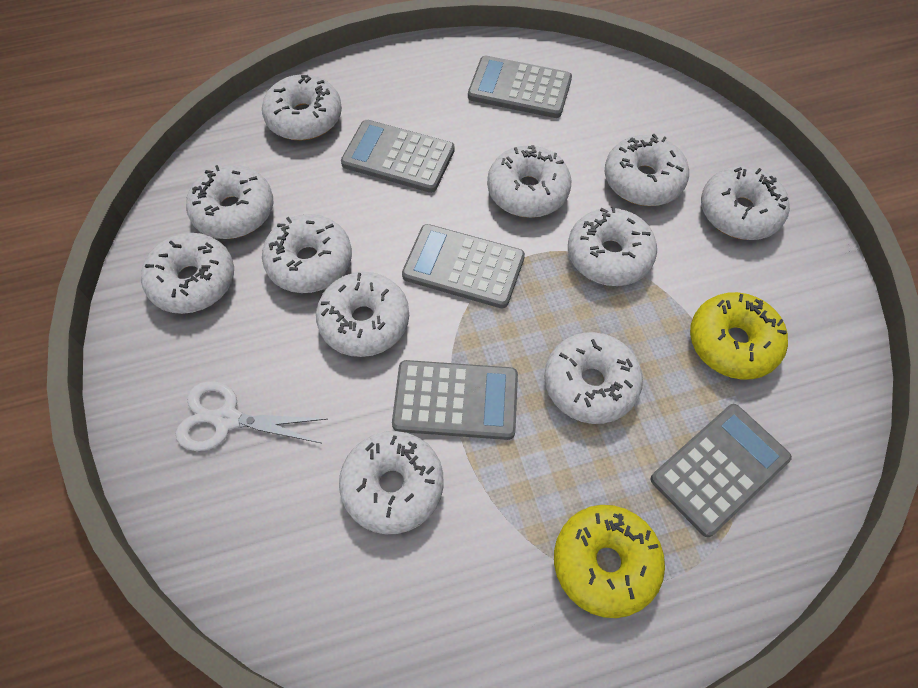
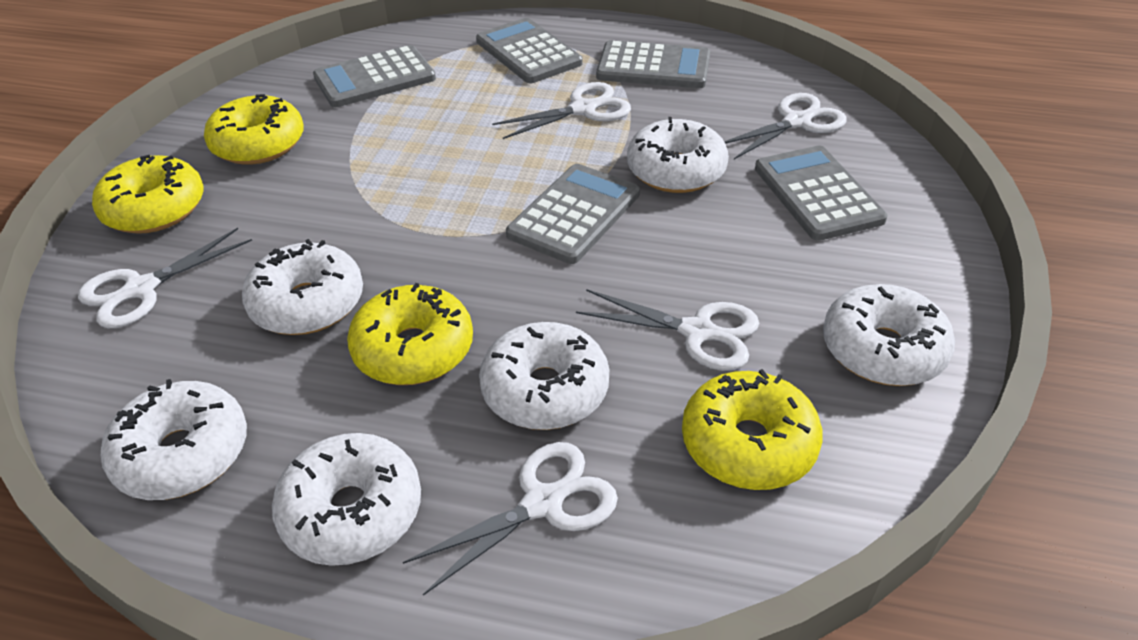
white donut: 11 -> 6
white scissors: 1 -> 5
yellow donut: 2 -> 4

